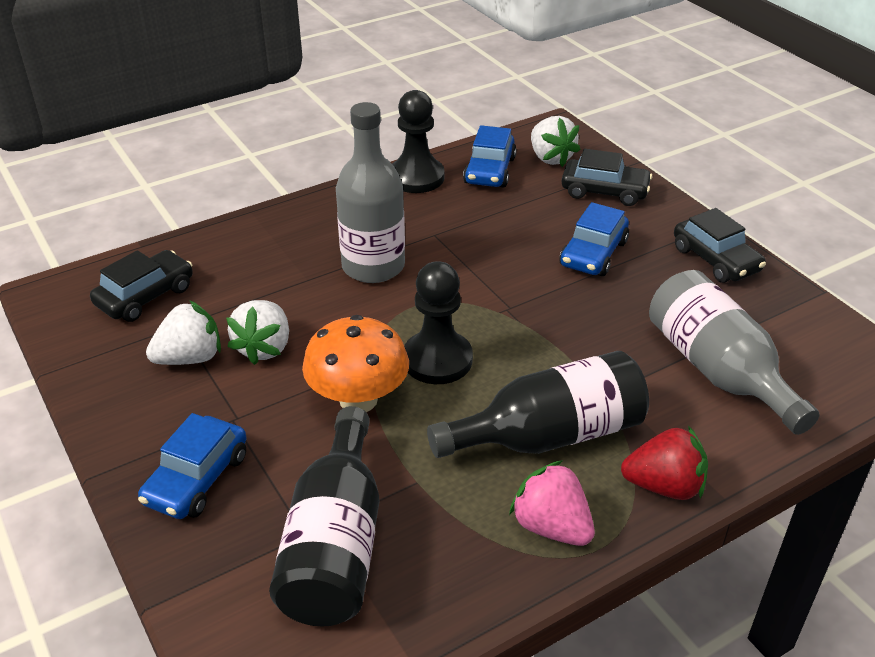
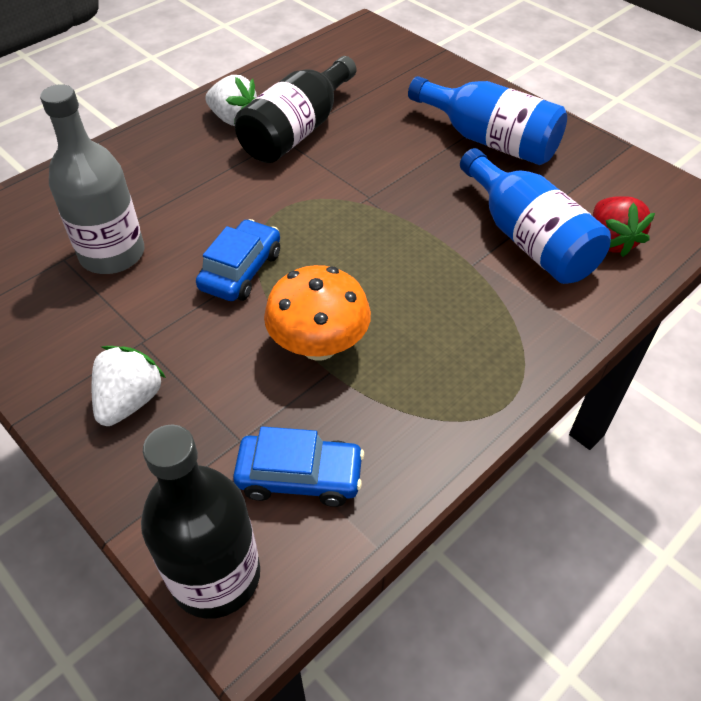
black car: 3 -> 0
black pawn: 2 -> 0
blue bottle: 0 -> 2
blue car: 3 -> 2
grey bottle: 2 -> 1
pink strawberry: 1 -> 0
white strawberry: 3 -> 2

